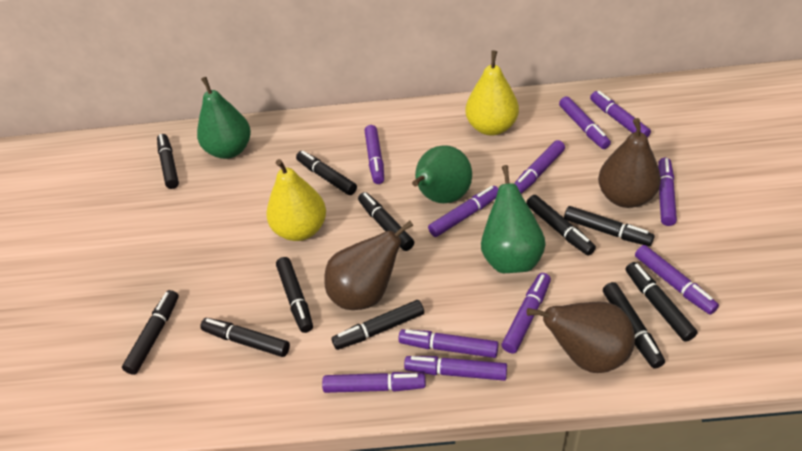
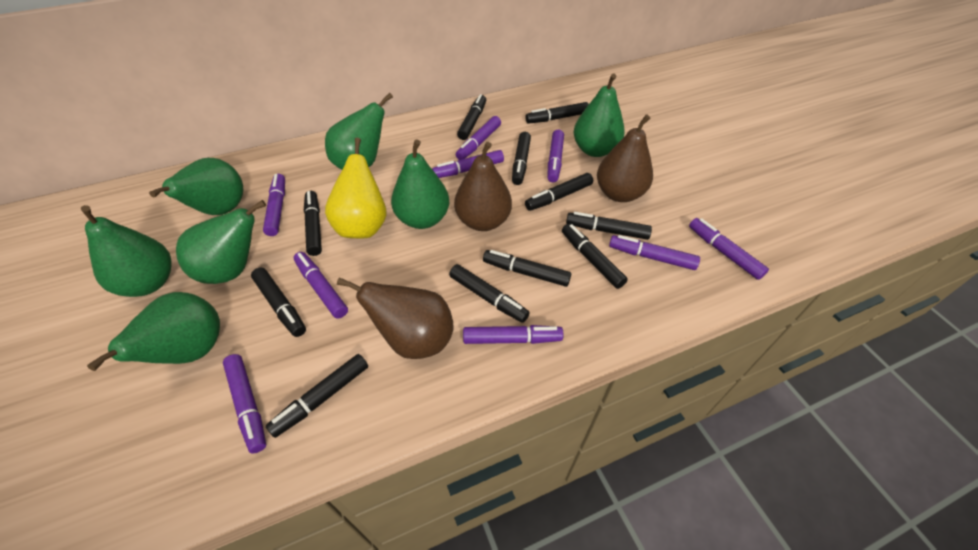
green pear: 3 -> 7
purple marker: 11 -> 9
yellow pear: 2 -> 1

